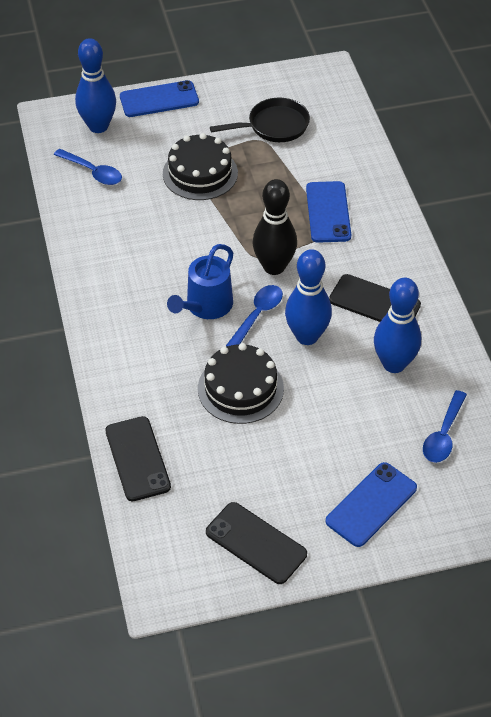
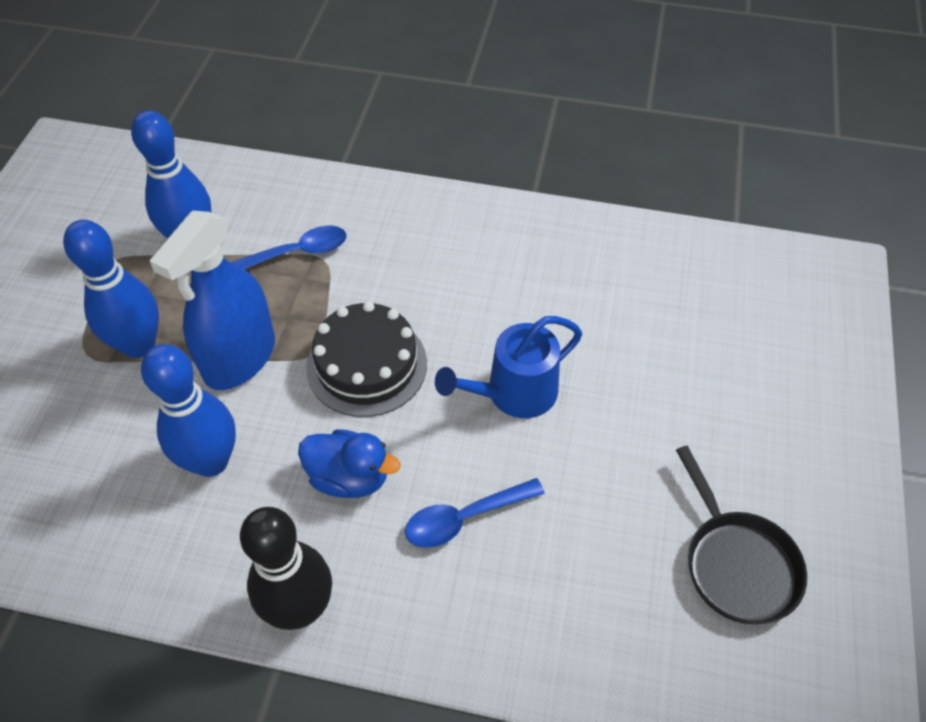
black cake: 2 -> 1
black phone: 3 -> 0
blue duck: 0 -> 1
blue phone: 3 -> 0
blue spoon: 3 -> 2
blue spray bottle: 0 -> 1

